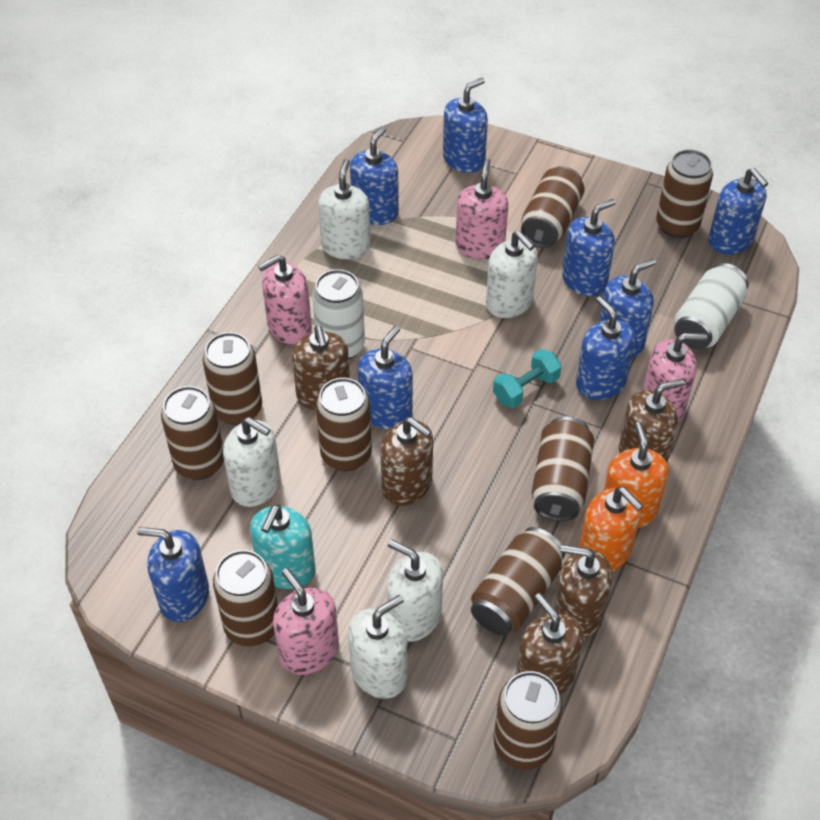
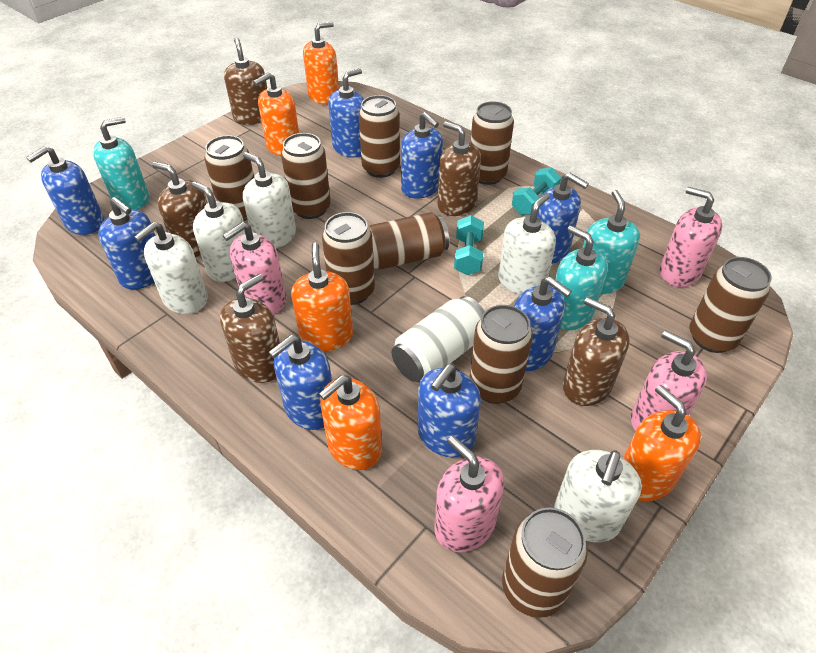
orange soap dispenser: 2 -> 5
turquoise dumbbell: 1 -> 2
turquoise soap dispenser: 1 -> 3
white can: 2 -> 1

